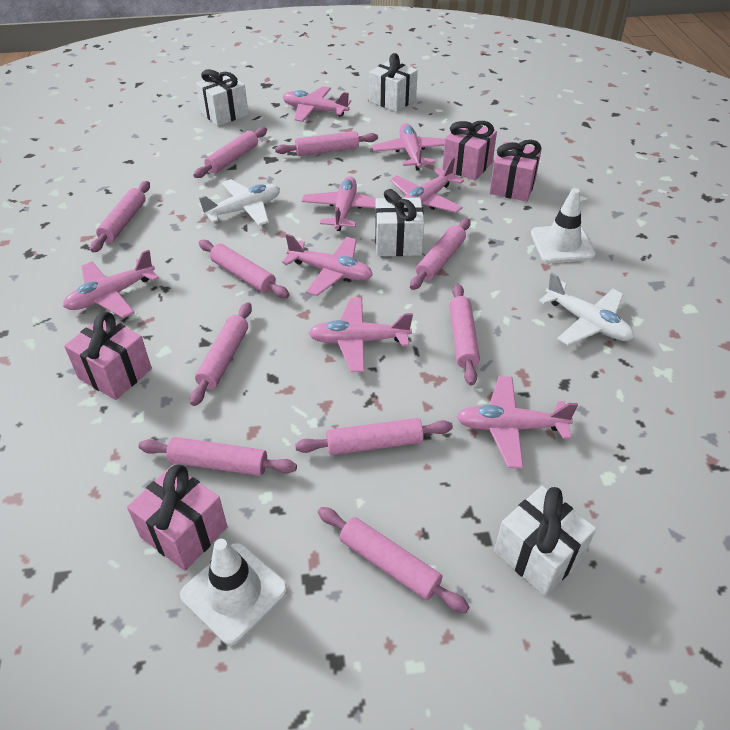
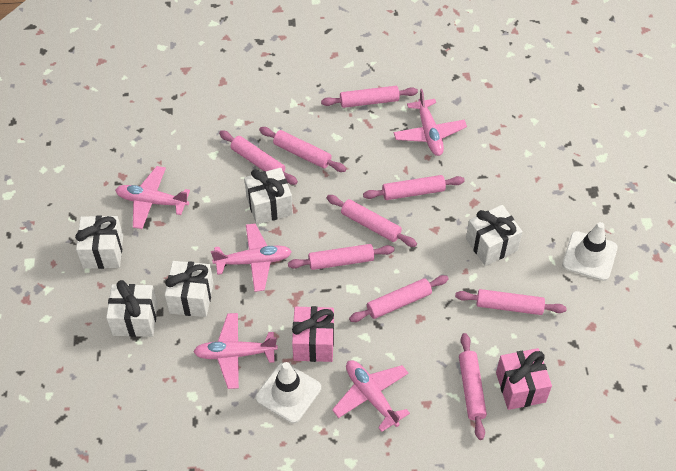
pink gift: 4 -> 2
pink plane: 8 -> 5
pink rolling pin: 10 -> 9
white gift: 4 -> 5
white plane: 2 -> 0

